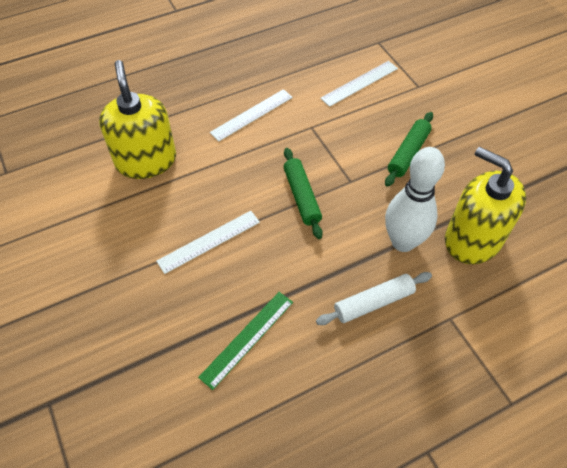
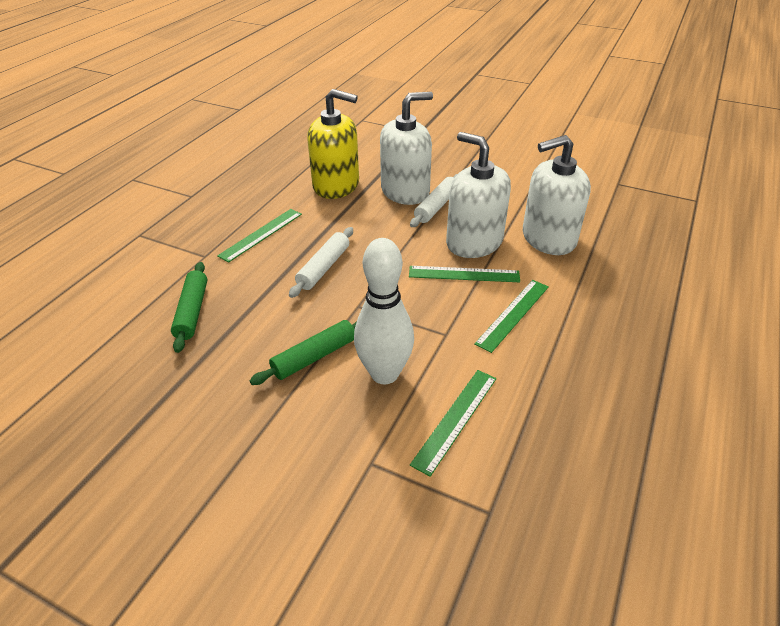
green ruler: 1 -> 4
white rolling pin: 1 -> 2
white ruler: 3 -> 0
white soap dispenser: 0 -> 3
yellow soap dispenser: 2 -> 1

